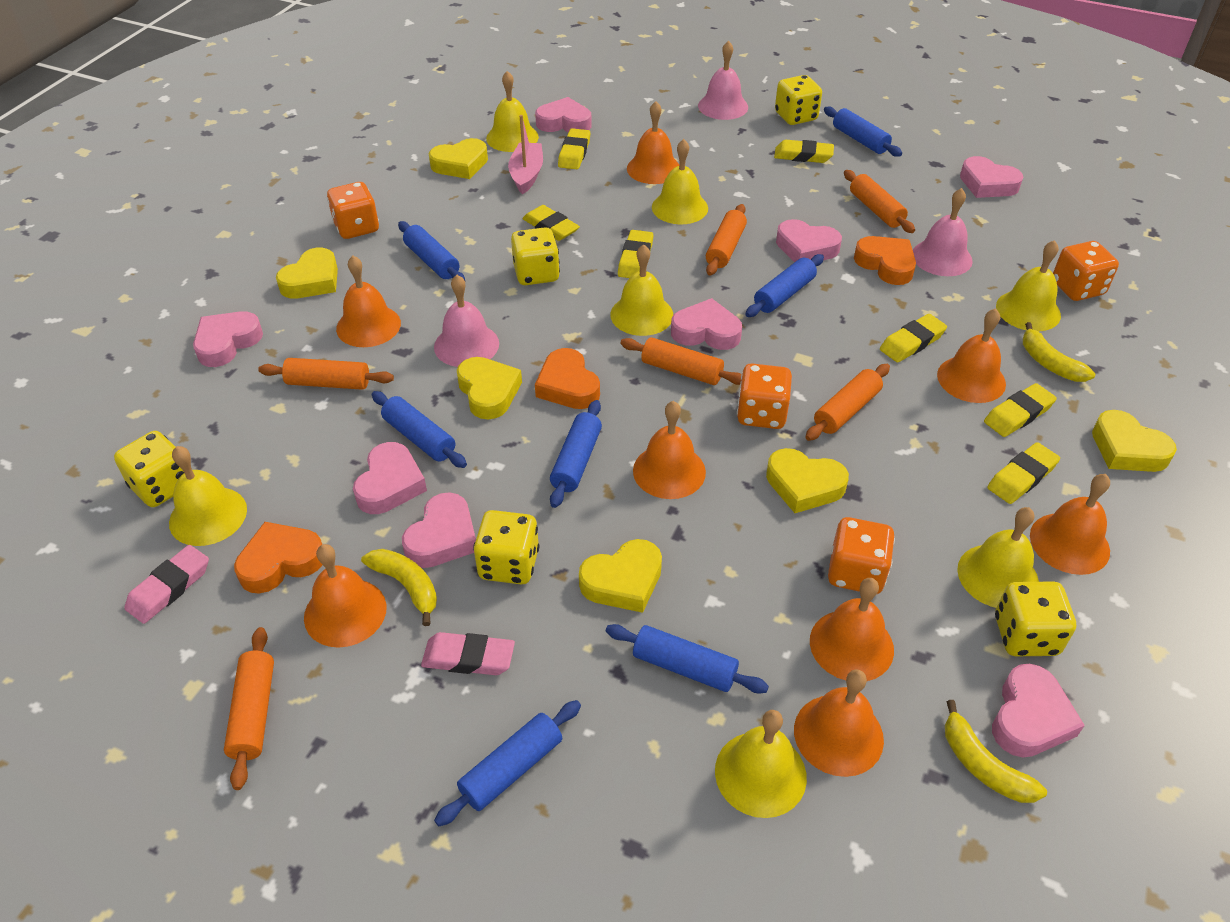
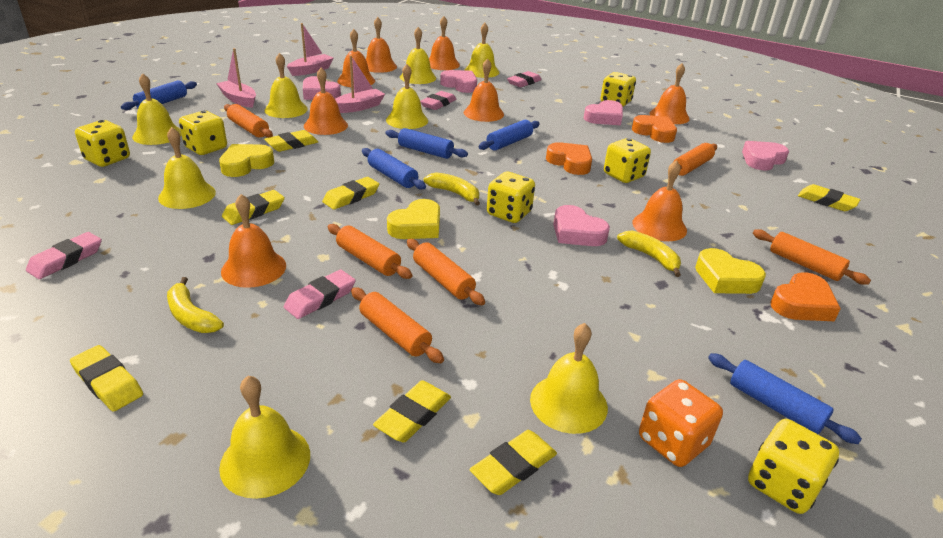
blue rolling pin: 7 -> 5
orange dice: 4 -> 1
pink bell: 3 -> 0
pink boat: 1 -> 3
pink eraser: 2 -> 4
pink heart: 8 -> 5
yellow bell: 7 -> 8
yellow dice: 5 -> 6
yellow heart: 6 -> 3

